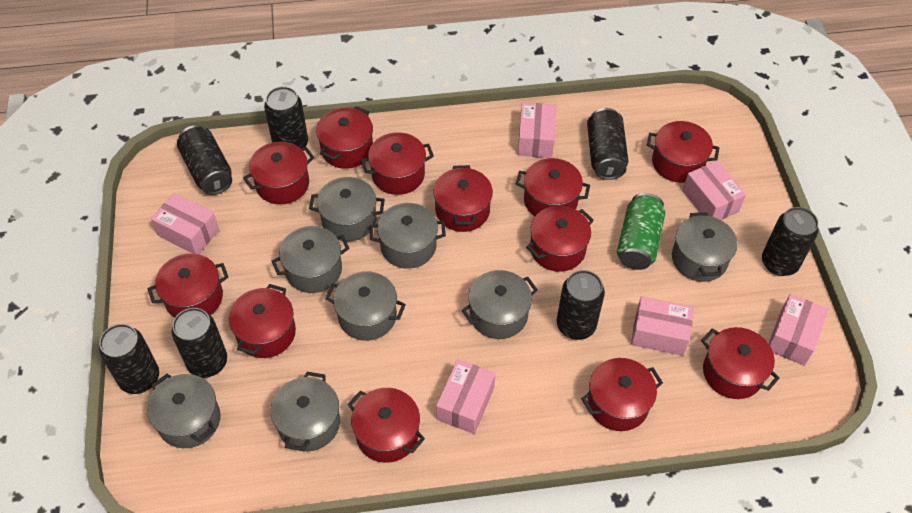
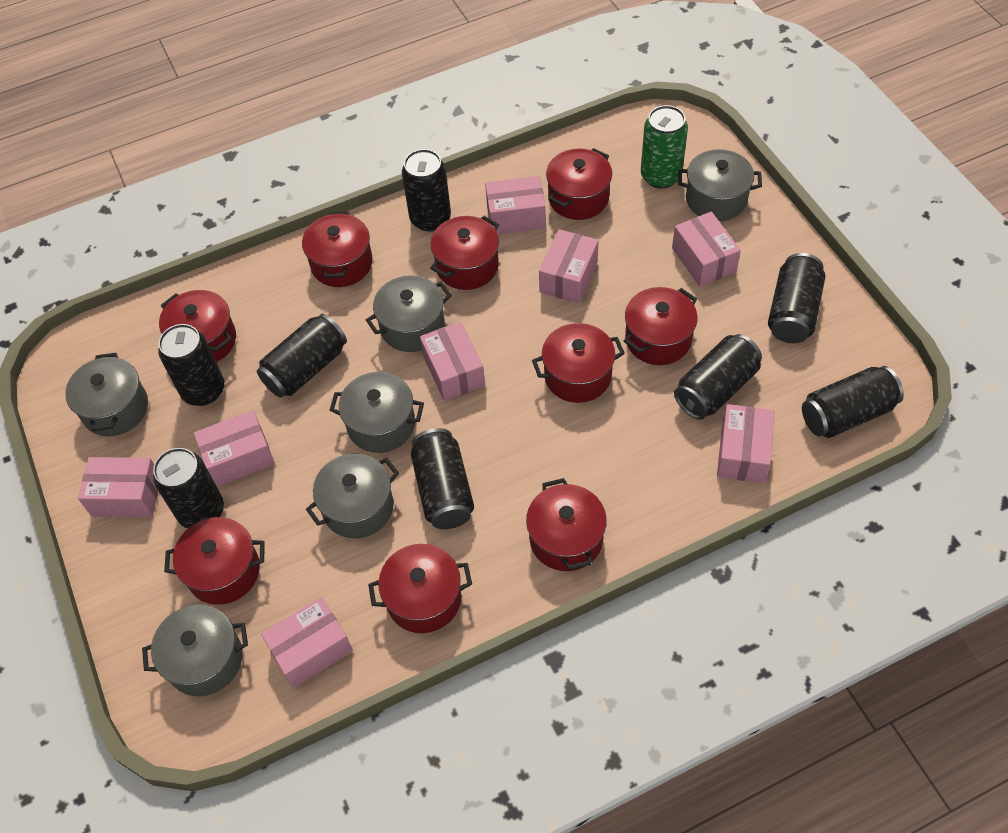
black can: 7 -> 8
grey pot: 8 -> 6
pink box: 6 -> 8
red pot: 12 -> 9

